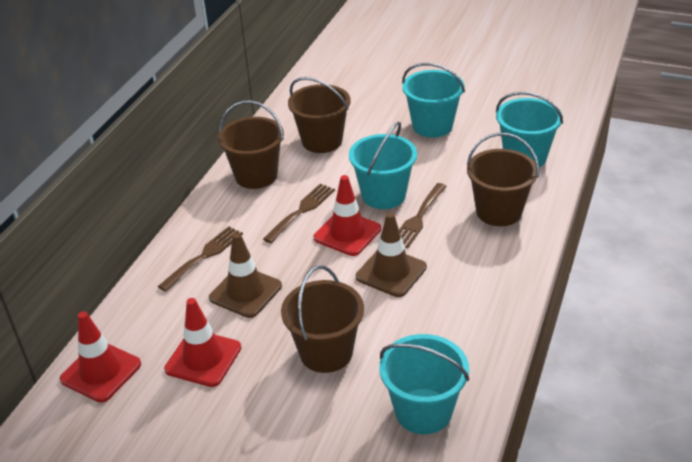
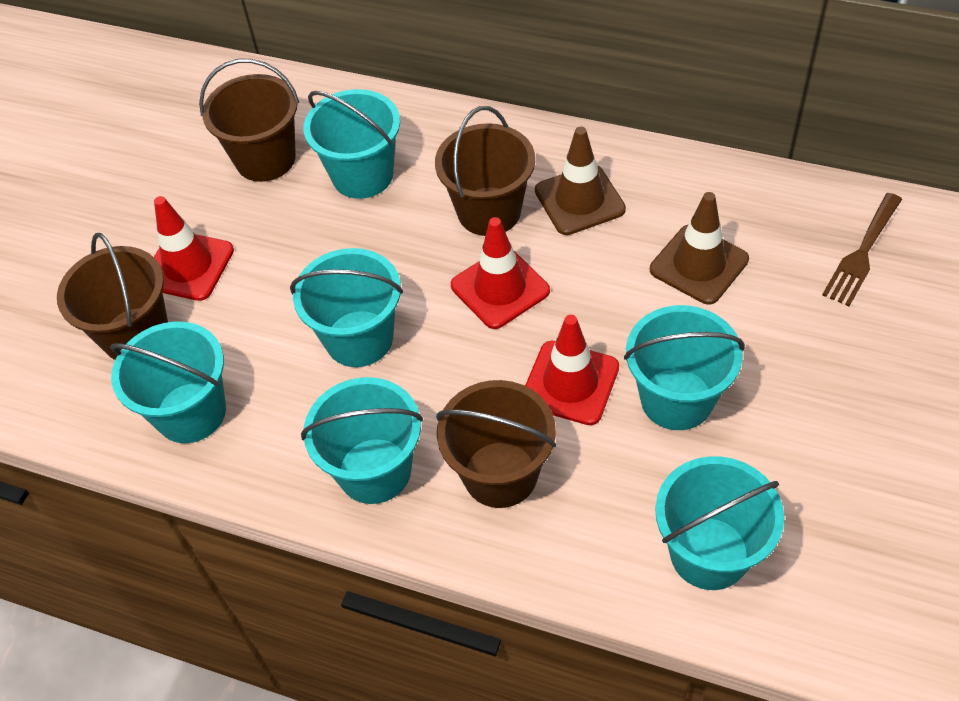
brown fork: 3 -> 1
turquoise bucket: 4 -> 6

